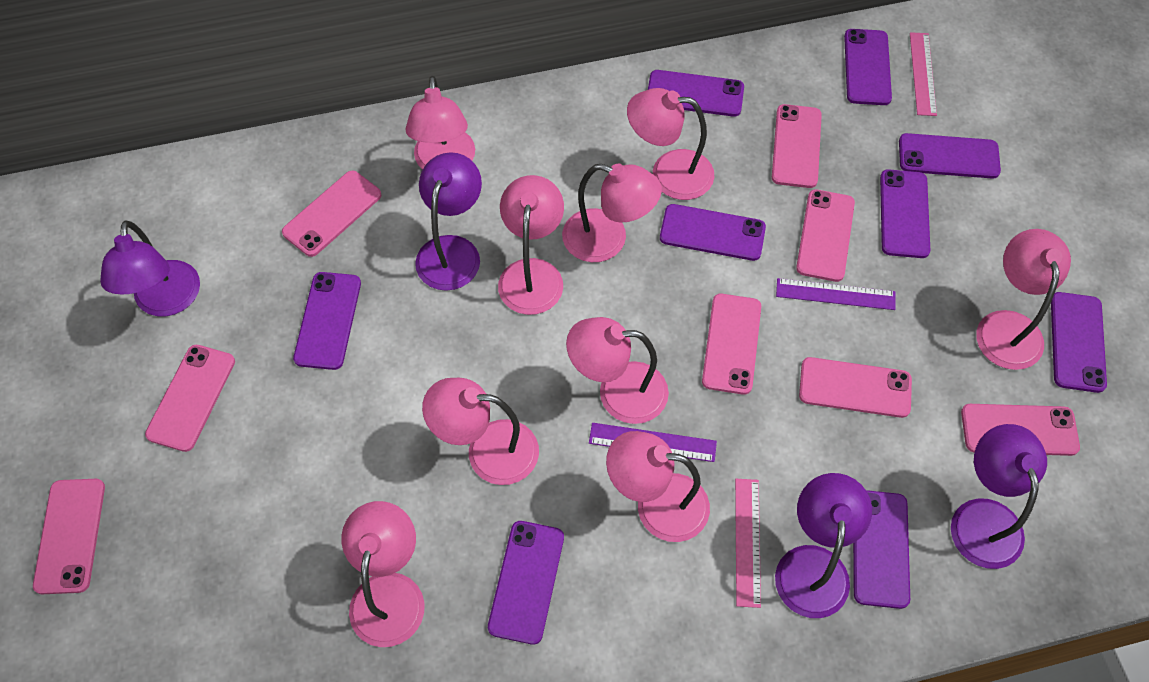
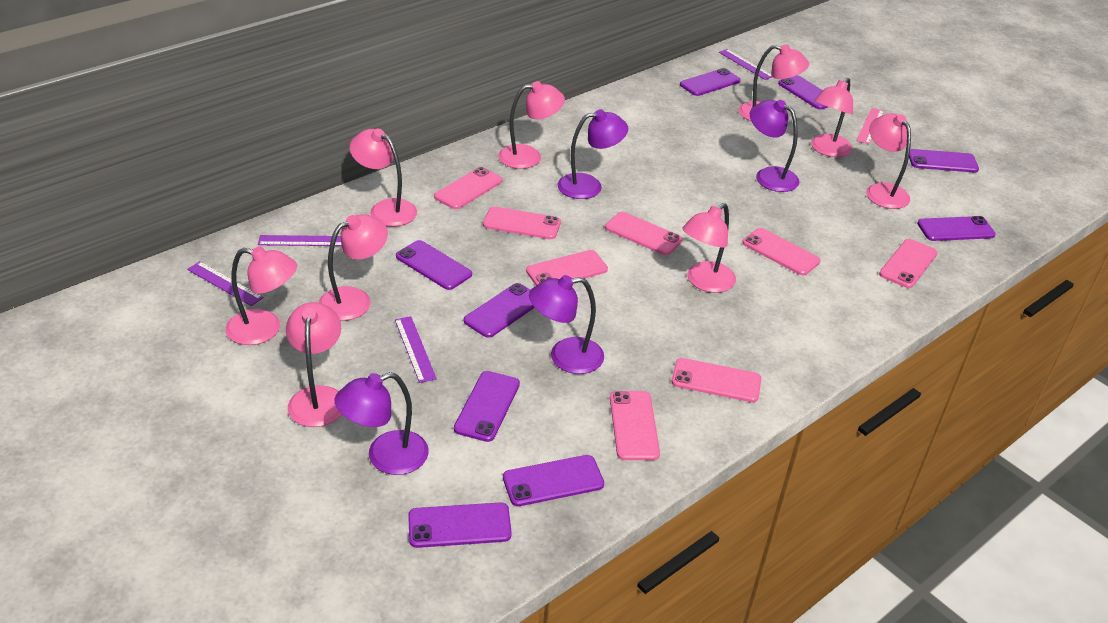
pink ruler: 2 -> 1
purple ruler: 2 -> 4

